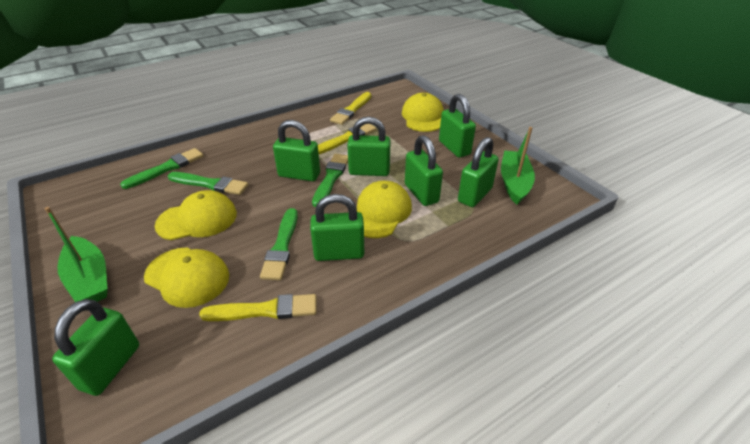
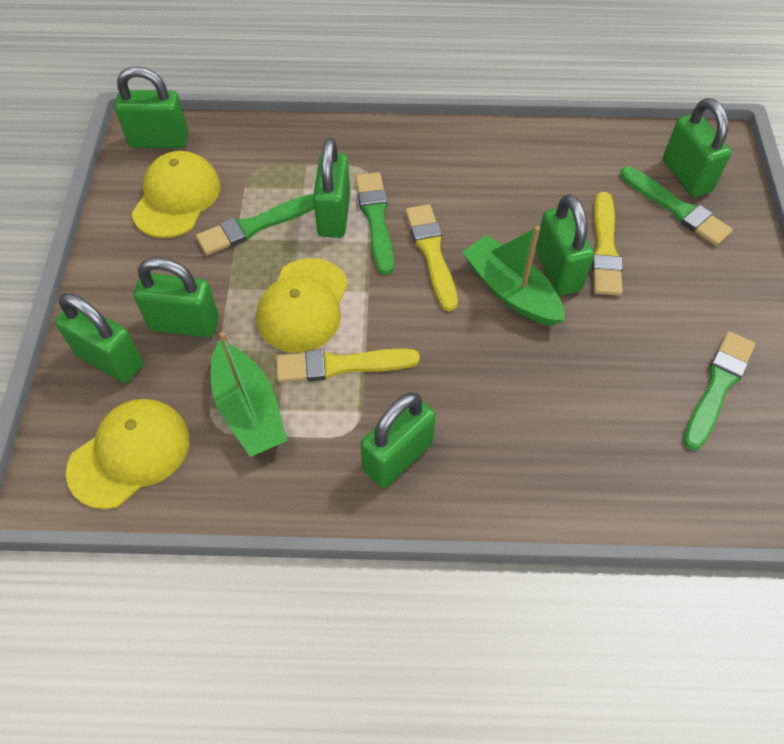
yellow cap: 4 -> 3

